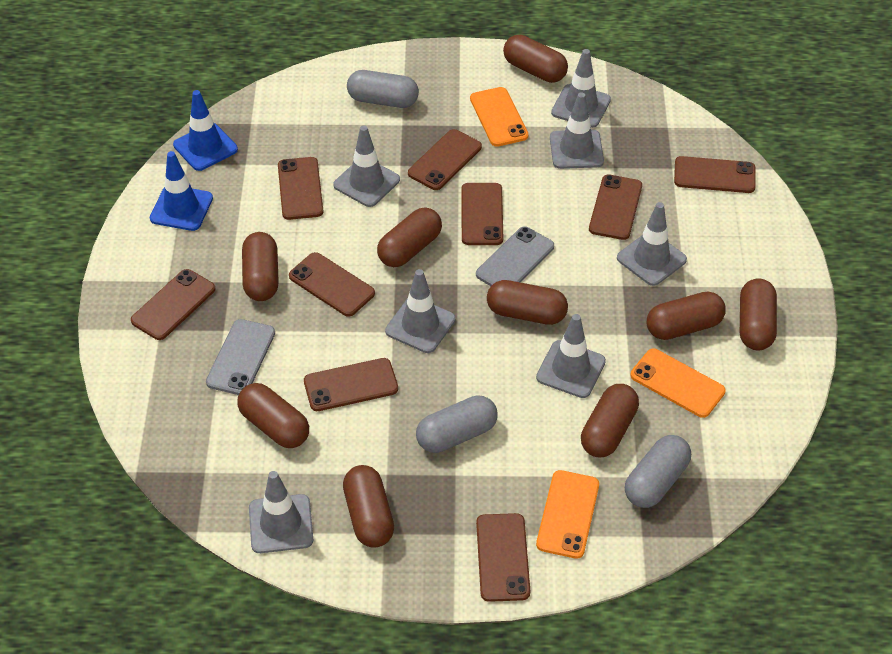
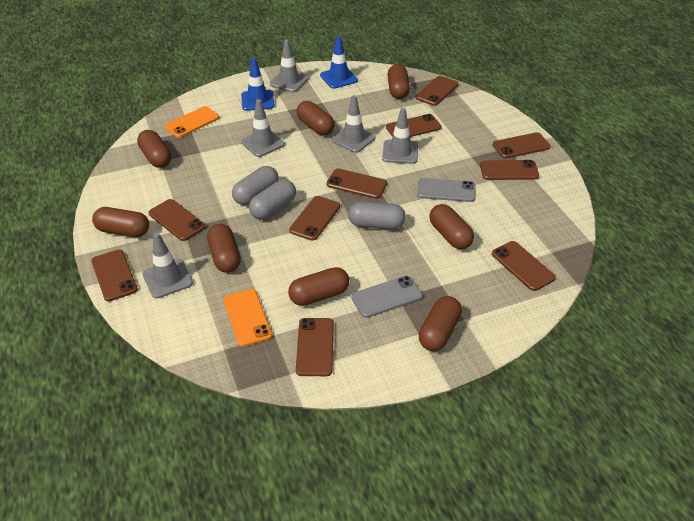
brown capsule: 9 -> 8
brown phone: 9 -> 10
grey traffic cone: 7 -> 5
orange phone: 3 -> 2

